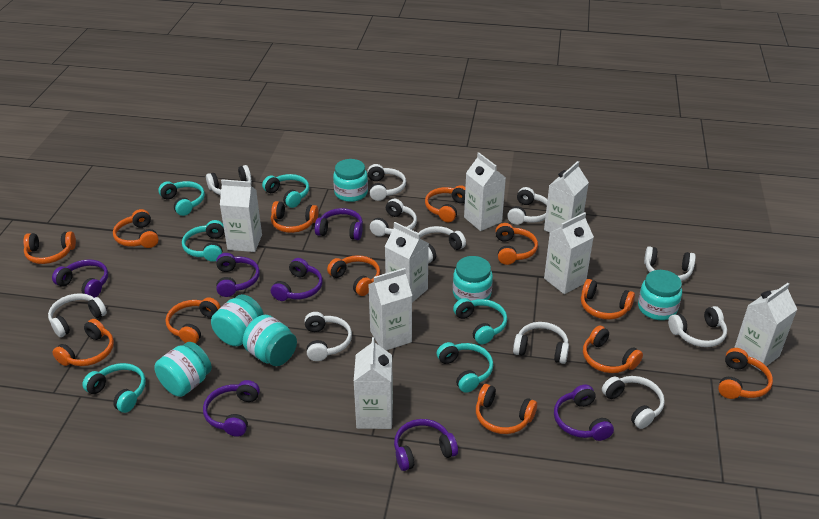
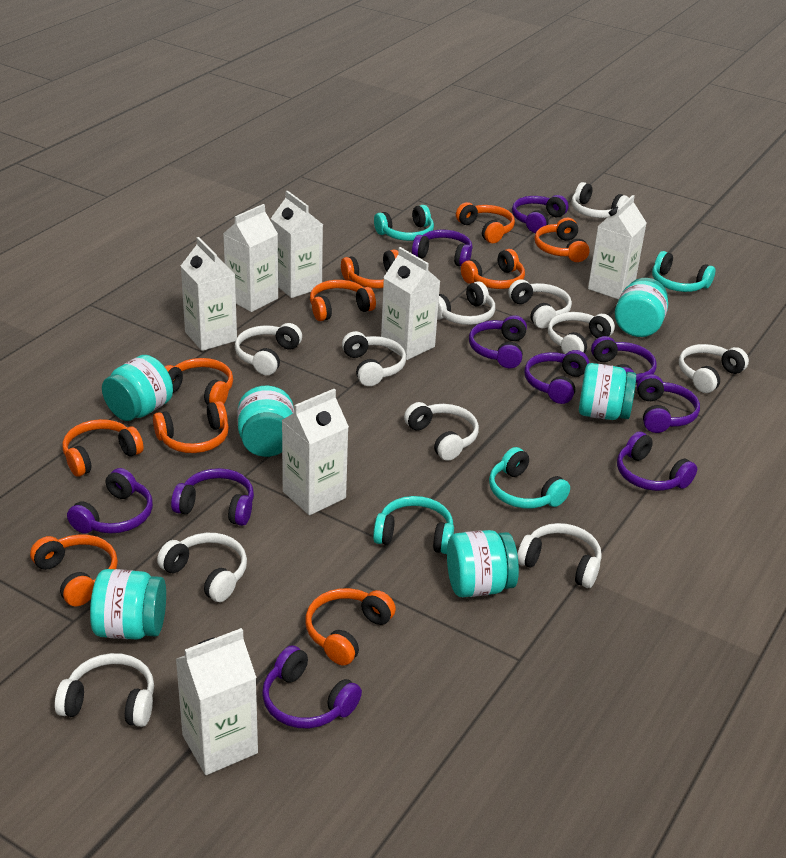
orange headphones: 12 -> 10
purple headphones: 7 -> 10
turquoise headphones: 6 -> 4
white carton: 8 -> 7

